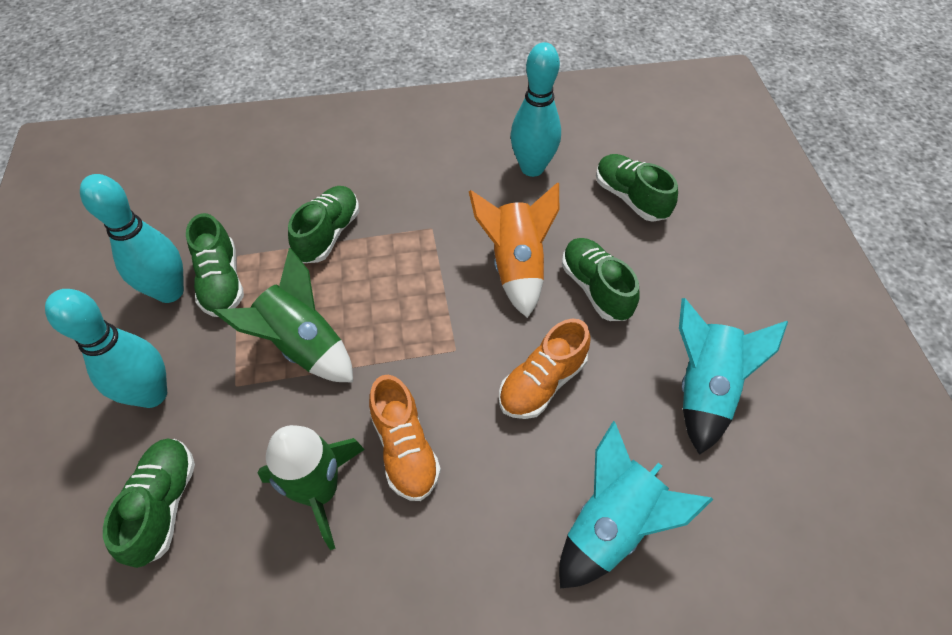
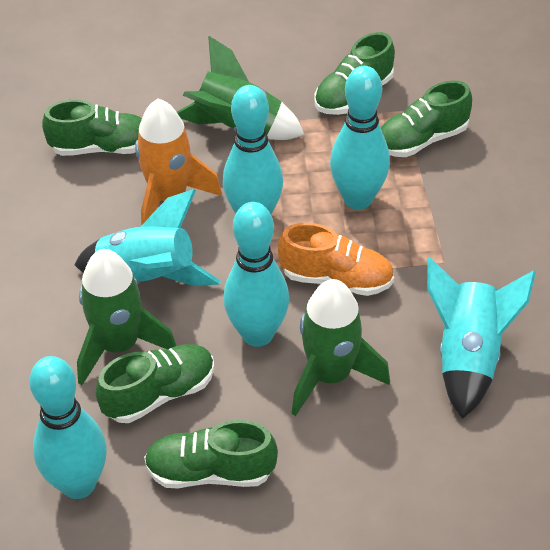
green rocket: 2 -> 3
orange shoe: 2 -> 1
turquoise bowling pin: 3 -> 4

